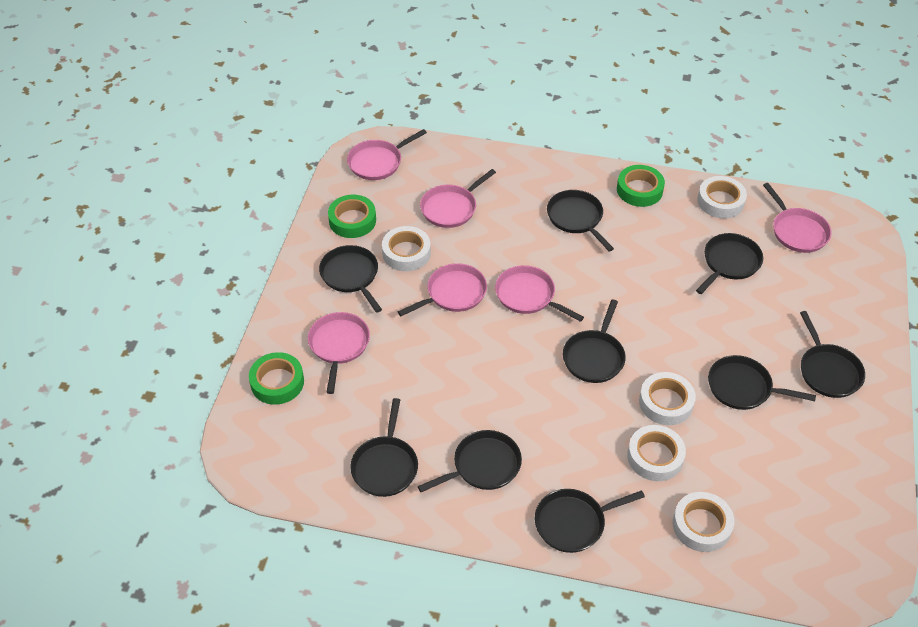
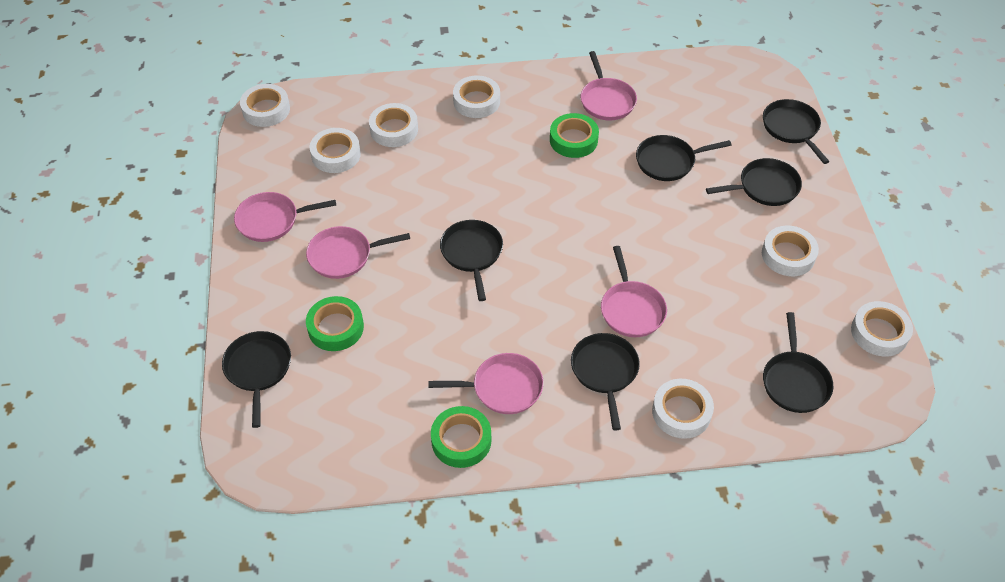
black pan: 9 -> 7
pink pan: 6 -> 5
white tape: 5 -> 7

